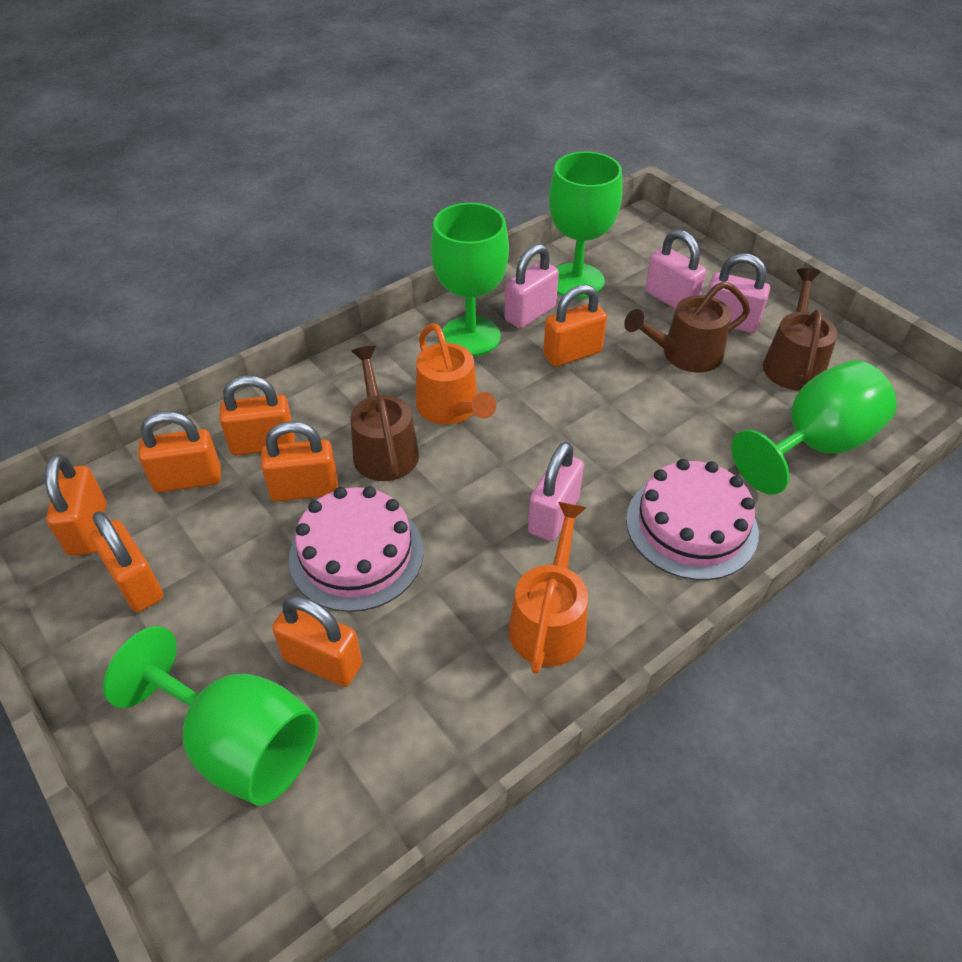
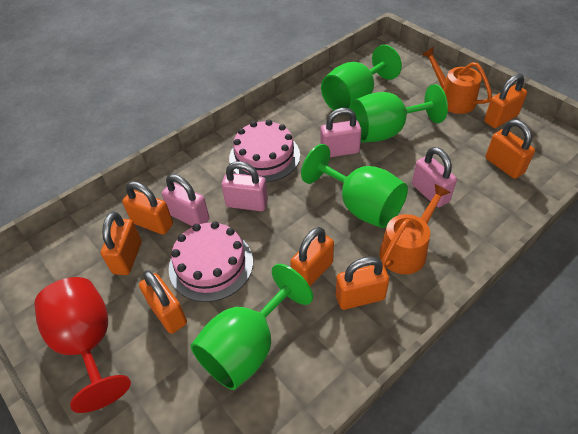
brown watering can: 3 -> 0
red goblet: 0 -> 1

